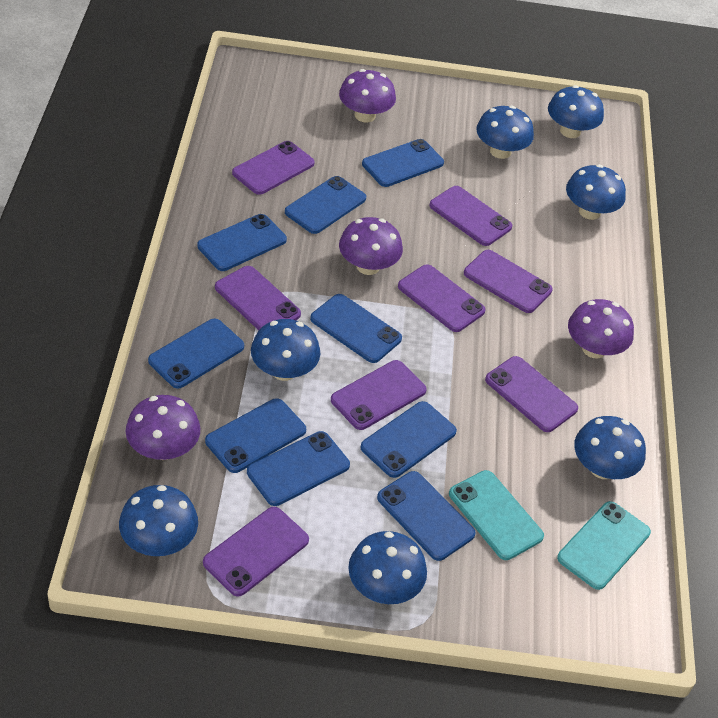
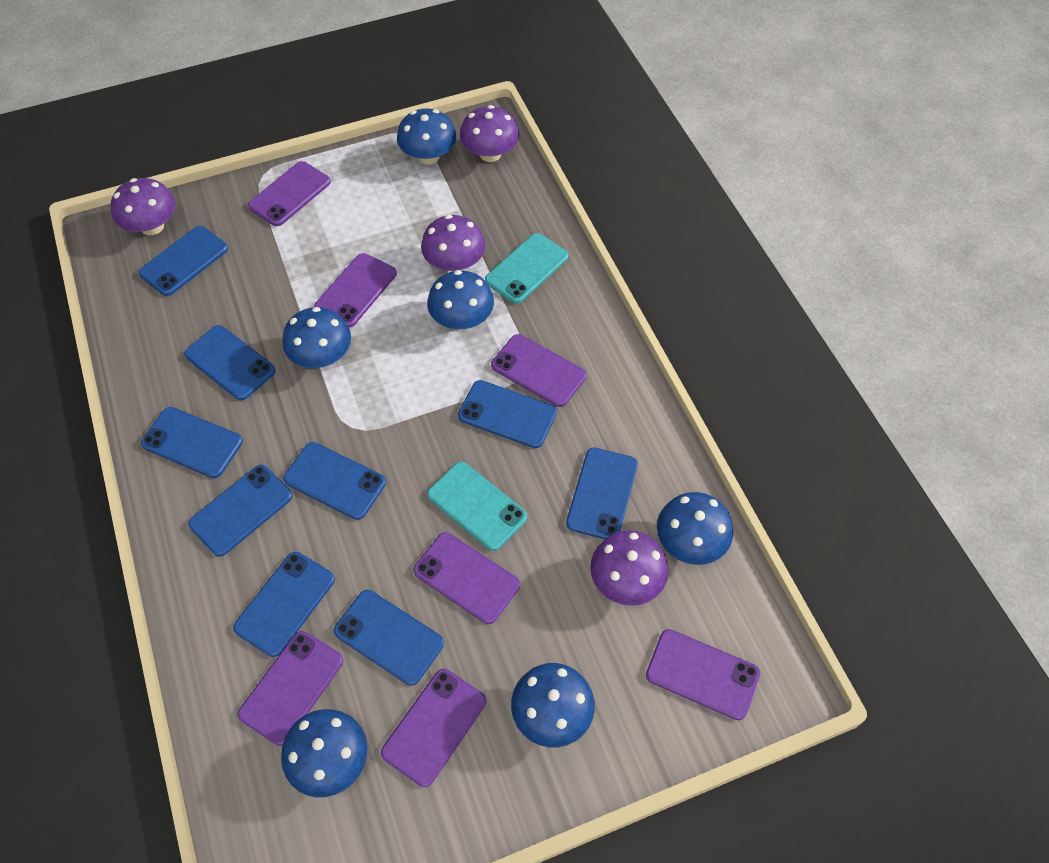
blue mushroom: 7 -> 6
purple phone: 8 -> 7

